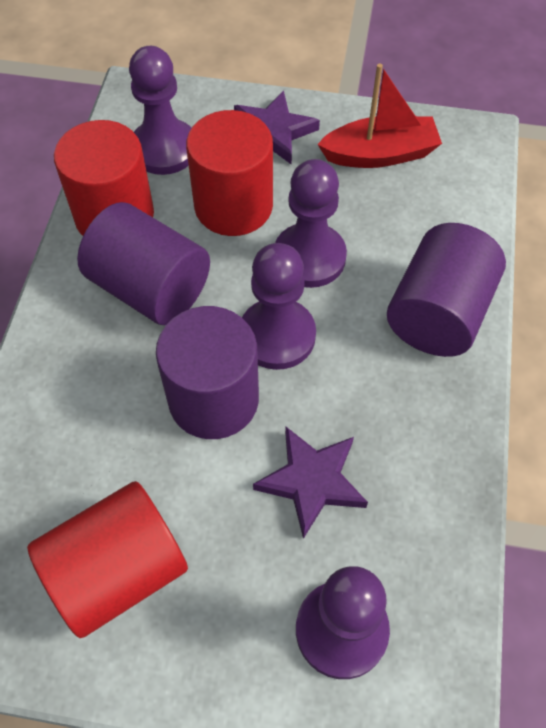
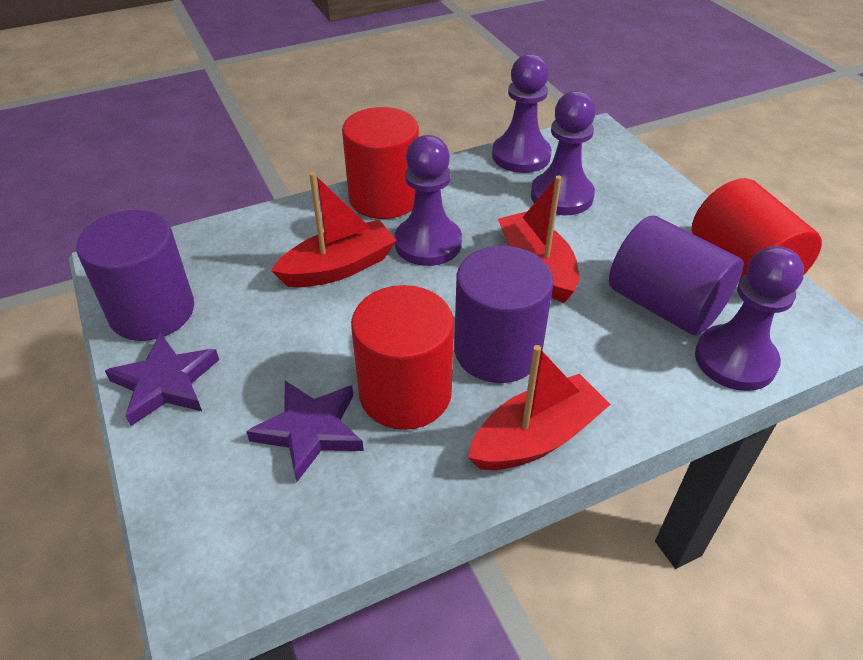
red boat: 1 -> 3

